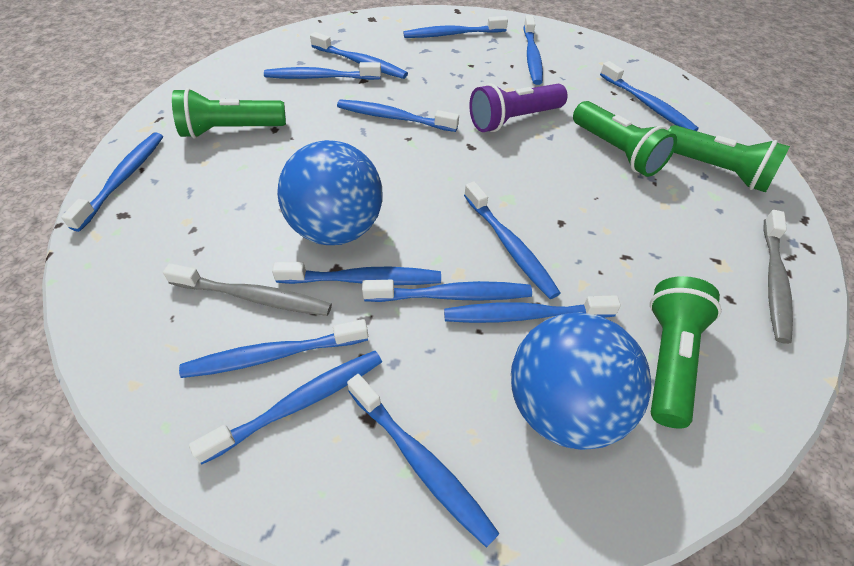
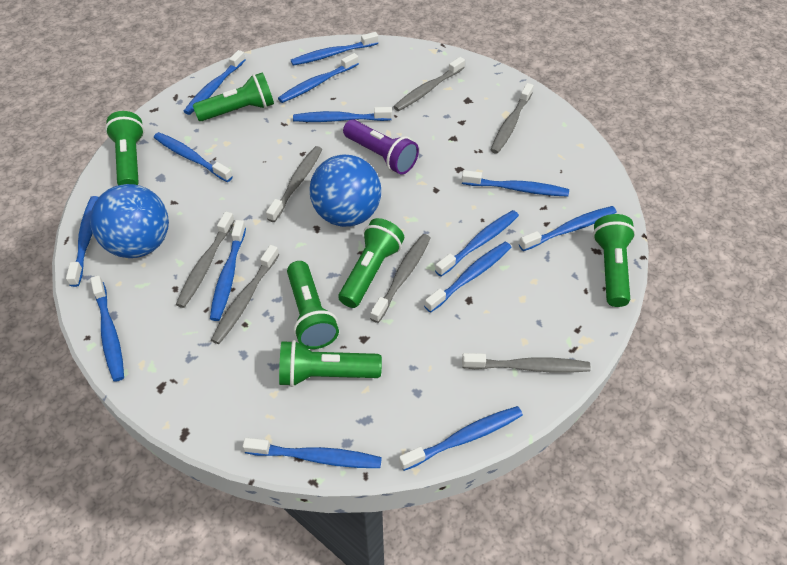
green flashlight: 4 -> 6
grey toothbrush: 2 -> 7

